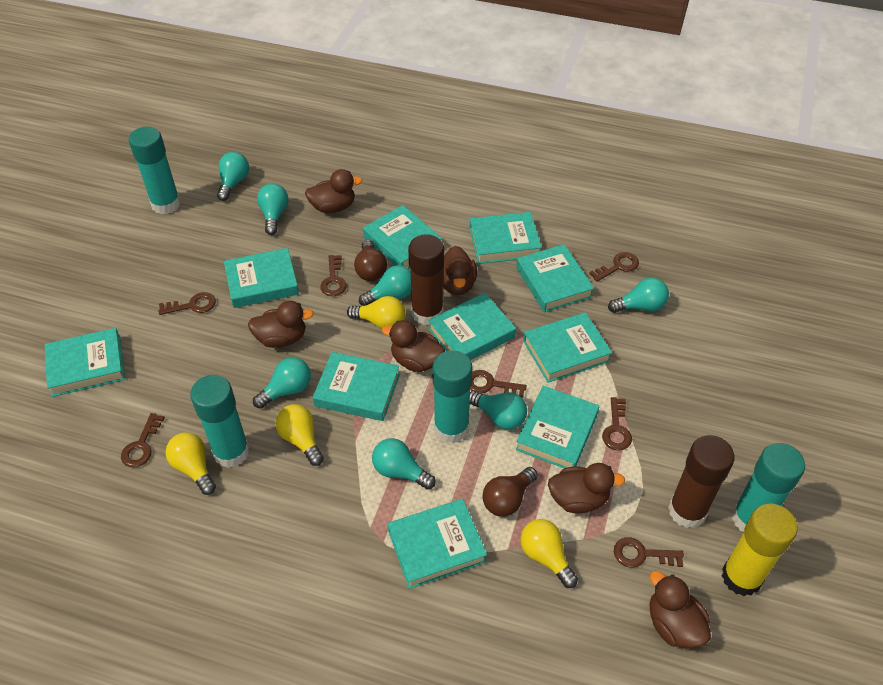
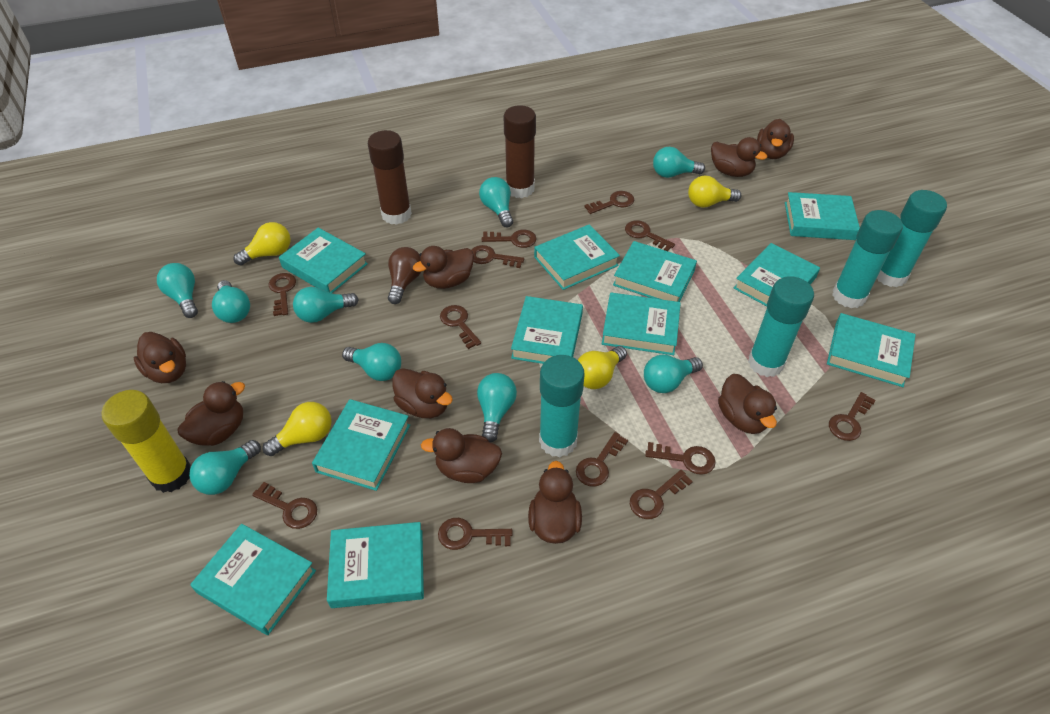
brown duck: 6 -> 9
brown key: 7 -> 12
brown light bulb: 2 -> 1
turquoise book: 10 -> 11
turquoise light bulb: 7 -> 9

